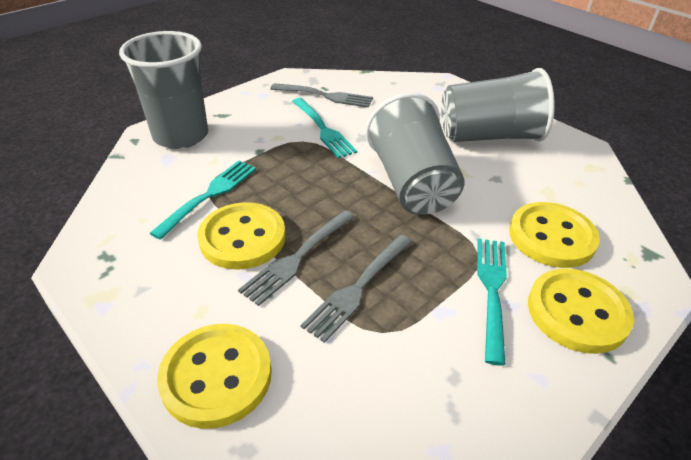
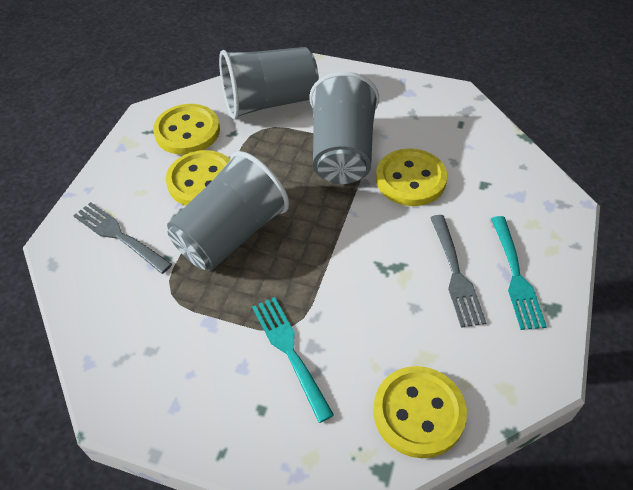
grey fork: 3 -> 2
turquoise fork: 3 -> 2

